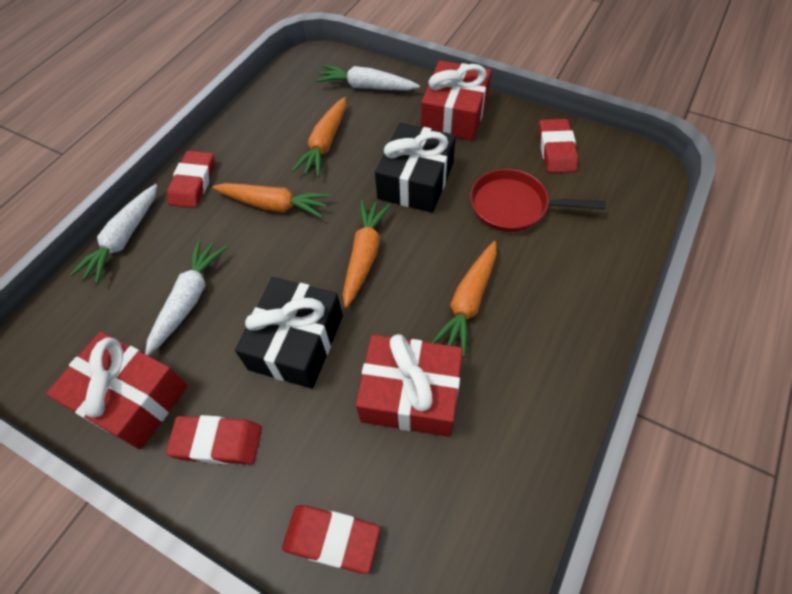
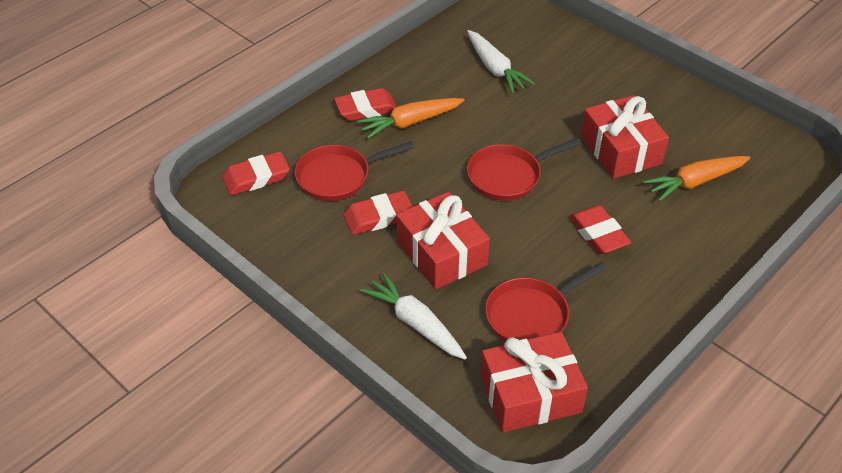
black gift: 2 -> 0
orange carrot: 4 -> 2
red pan: 1 -> 3
white carrot: 3 -> 2

